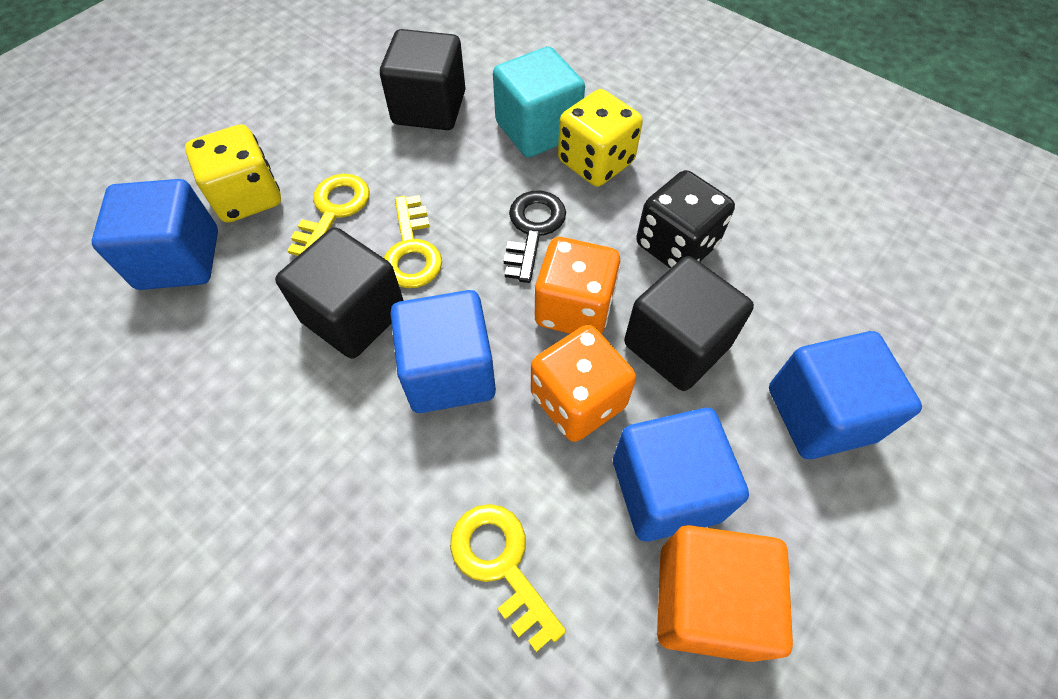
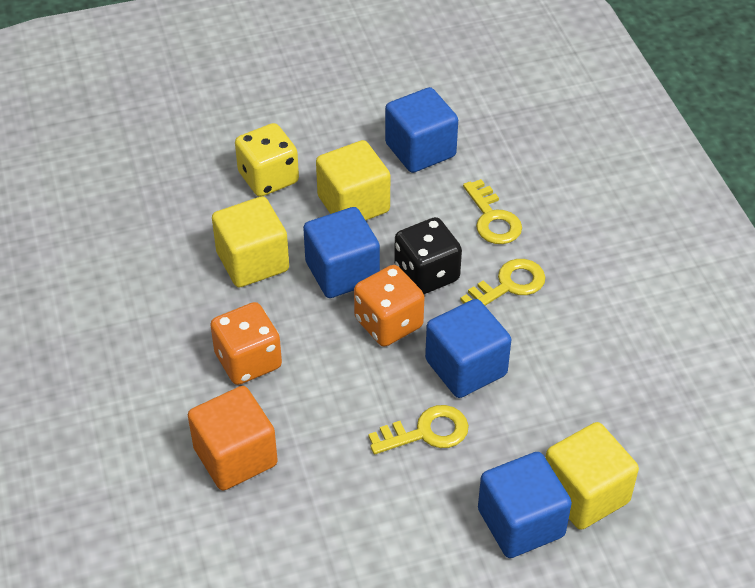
black cube: 3 -> 0
black key: 1 -> 0
turquoise cube: 1 -> 0
yellow cube: 0 -> 3
yellow dice: 2 -> 1

